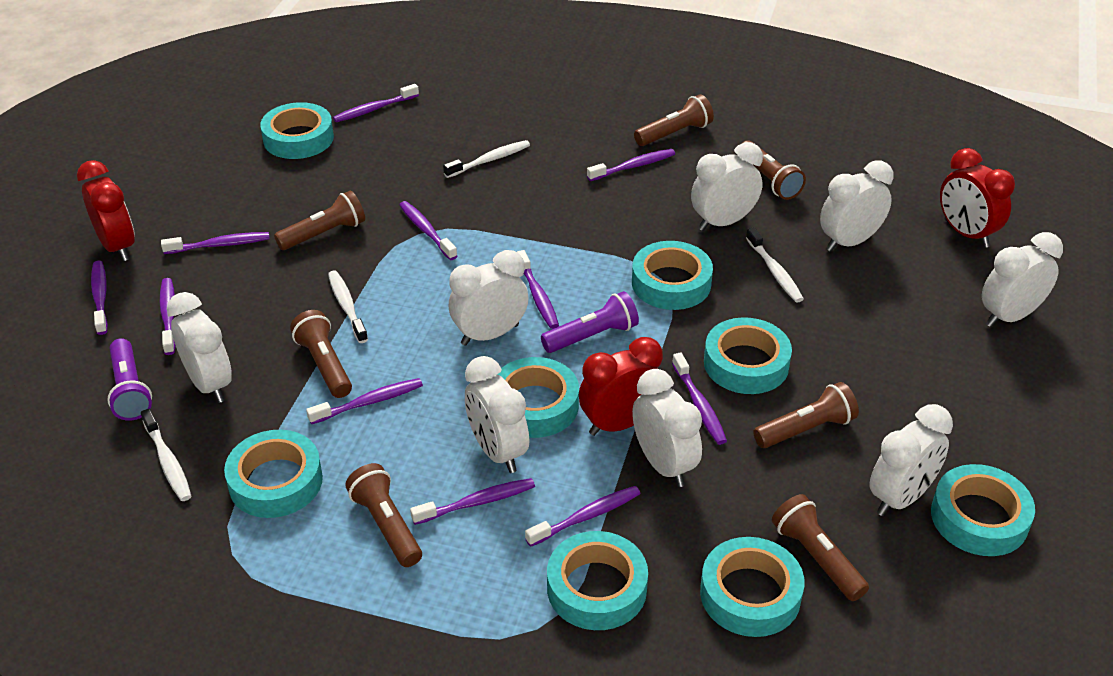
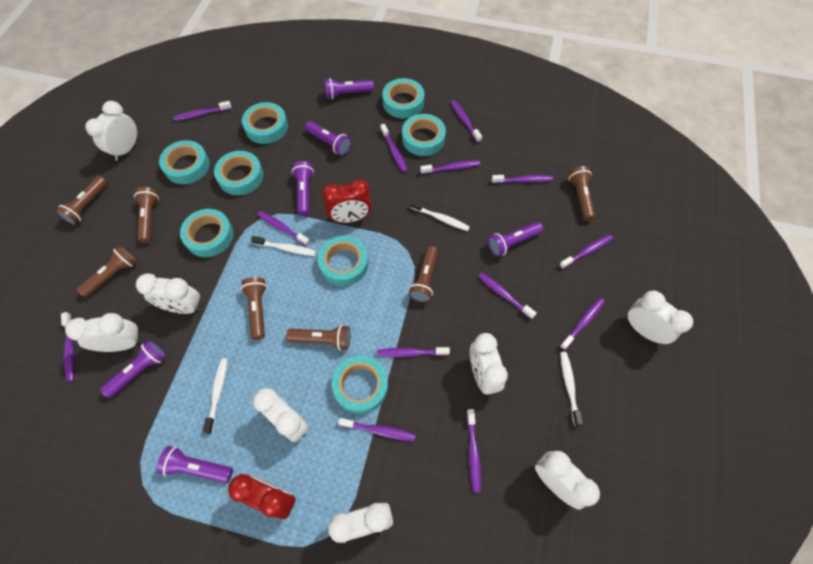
purple flashlight: 2 -> 6
purple toothbrush: 11 -> 13
red clock: 3 -> 2

